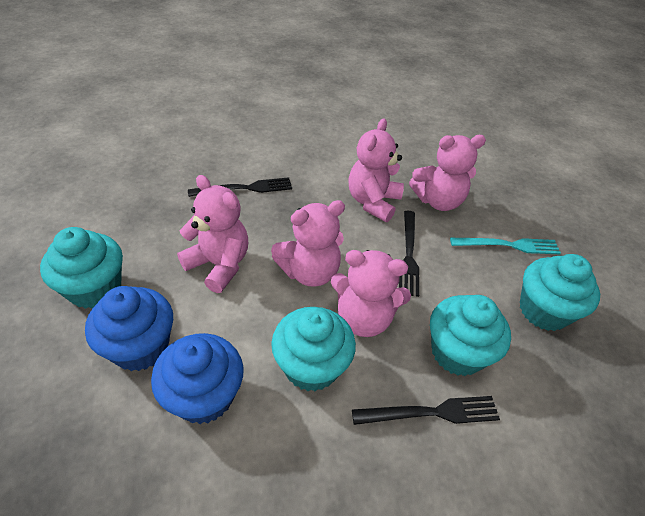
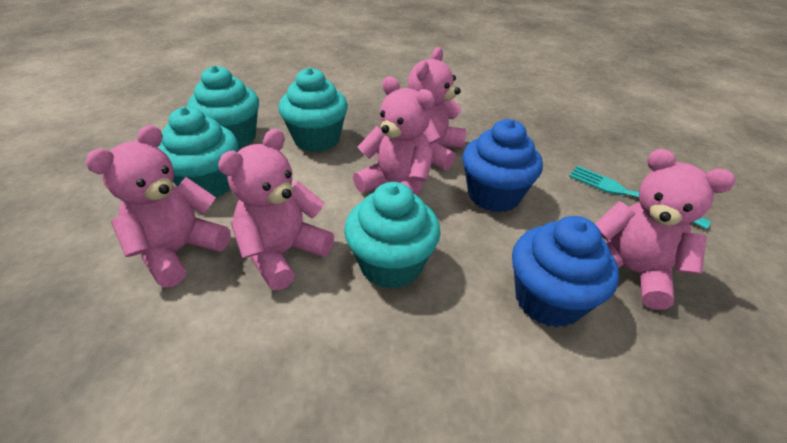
black fork: 3 -> 0

